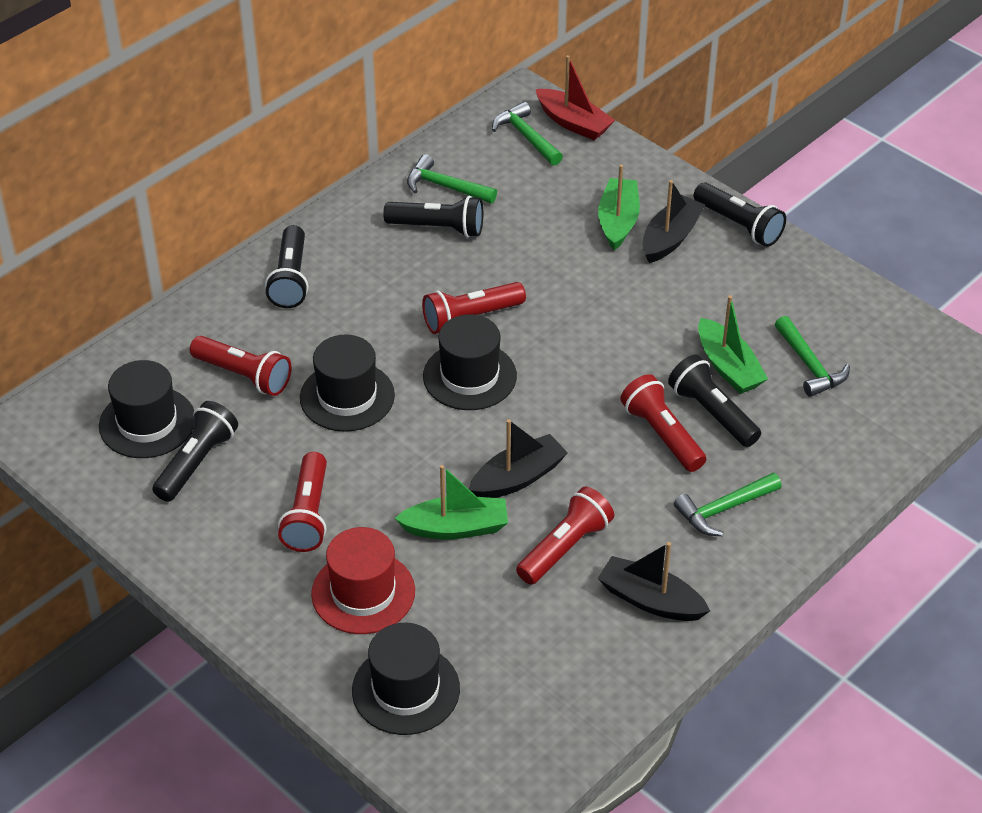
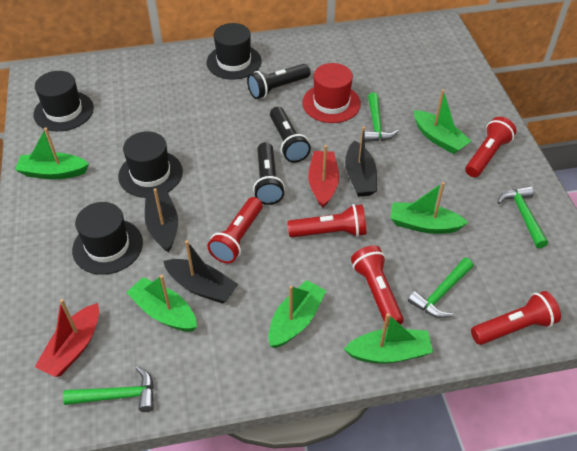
black flashlight: 5 -> 3
green boat: 3 -> 6
red boat: 1 -> 2

